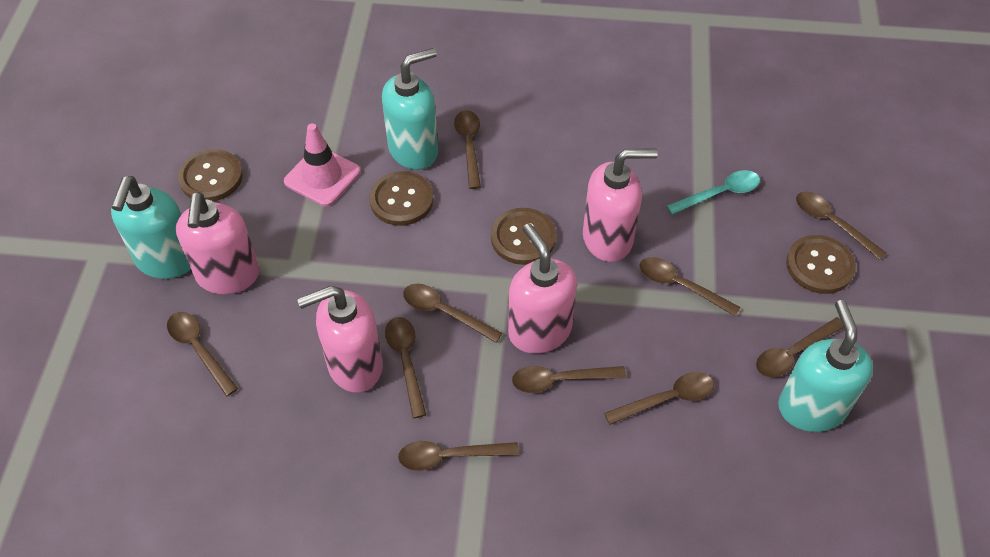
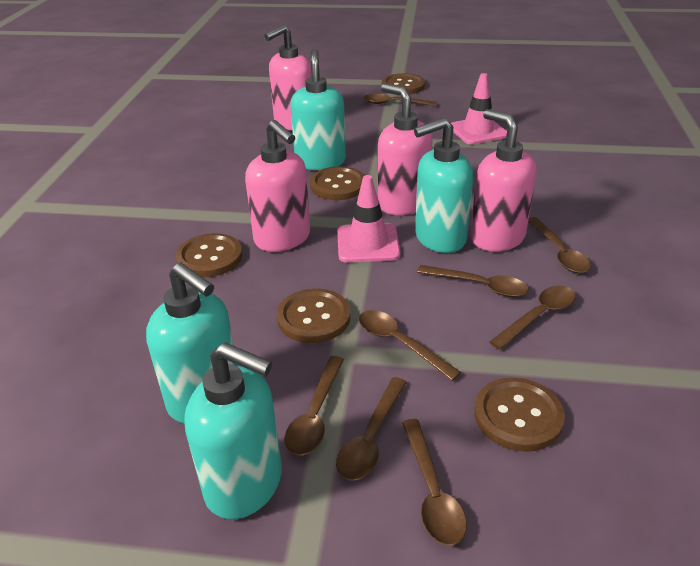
brown button: 4 -> 5
brown spoon: 10 -> 8
pink traffic cone: 1 -> 2
turquoise soap dispenser: 3 -> 4
turquoise spoon: 1 -> 0

